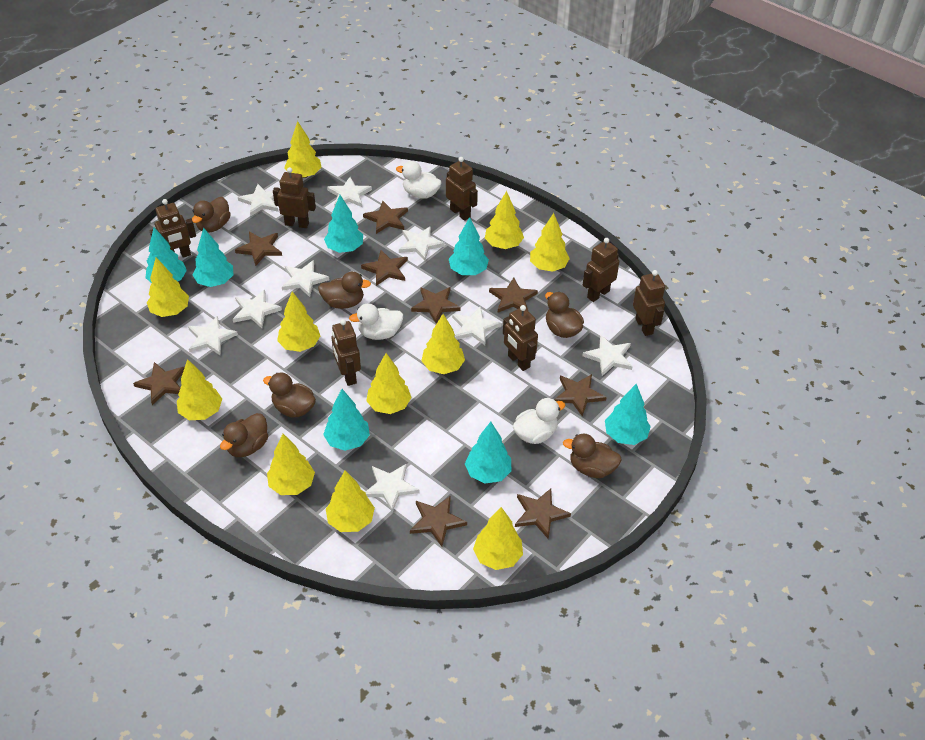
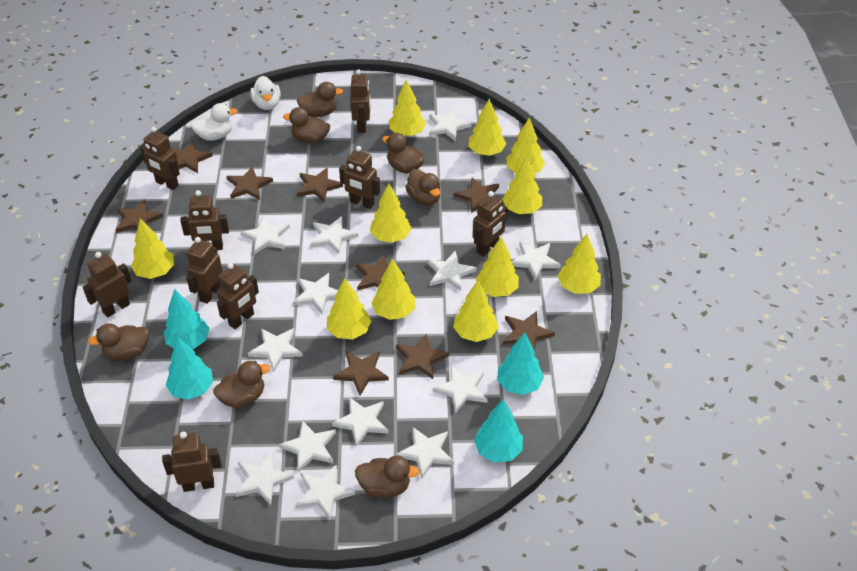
brown duck: 6 -> 7
brown robot: 7 -> 9
turquoise tree: 7 -> 4
white duck: 3 -> 2
white star: 9 -> 13

